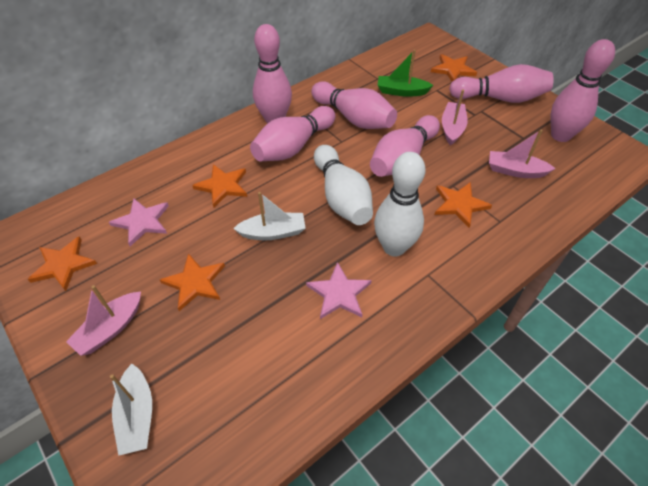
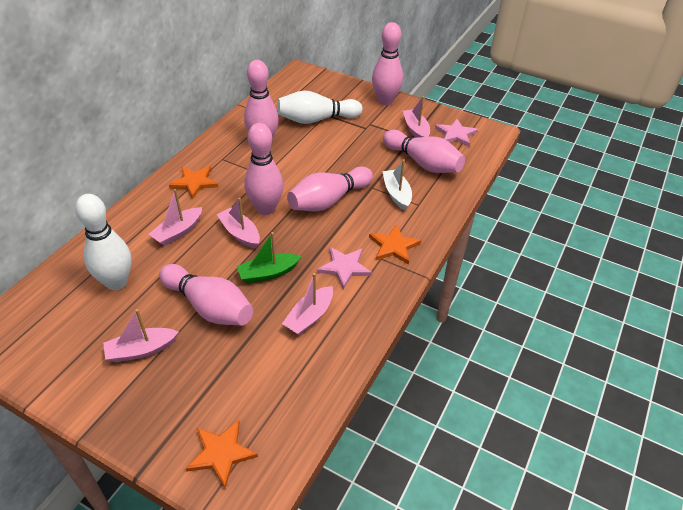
orange star: 5 -> 3
pink boat: 3 -> 5
white boat: 2 -> 1

